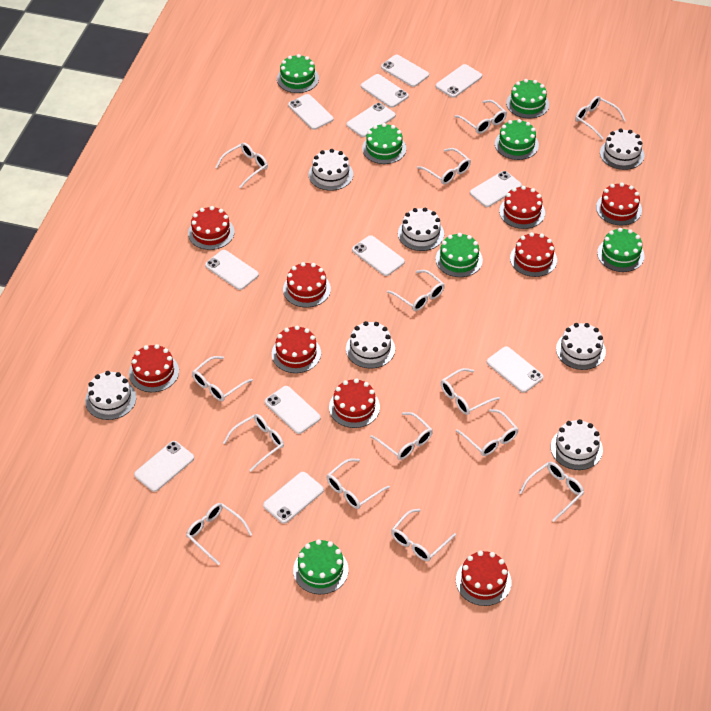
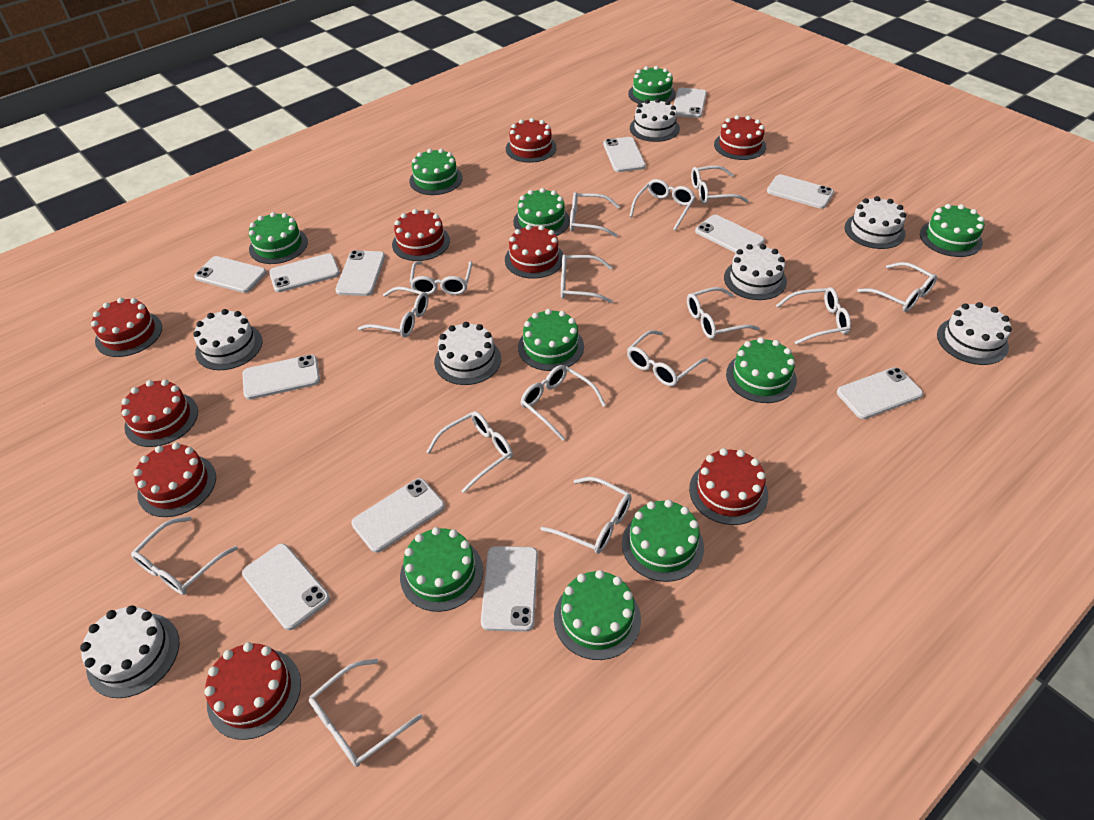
green cake: 7 -> 10
white glasses: 14 -> 15

